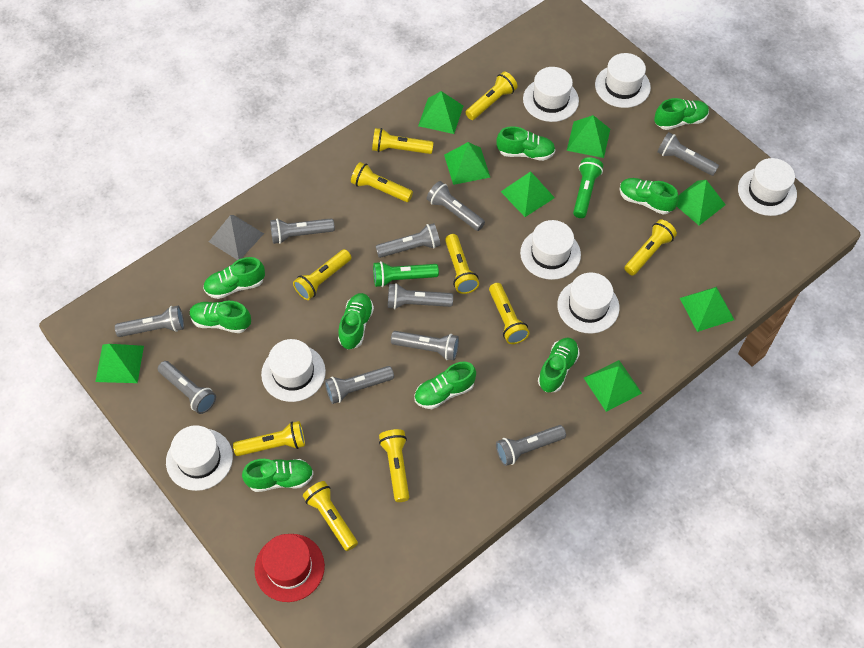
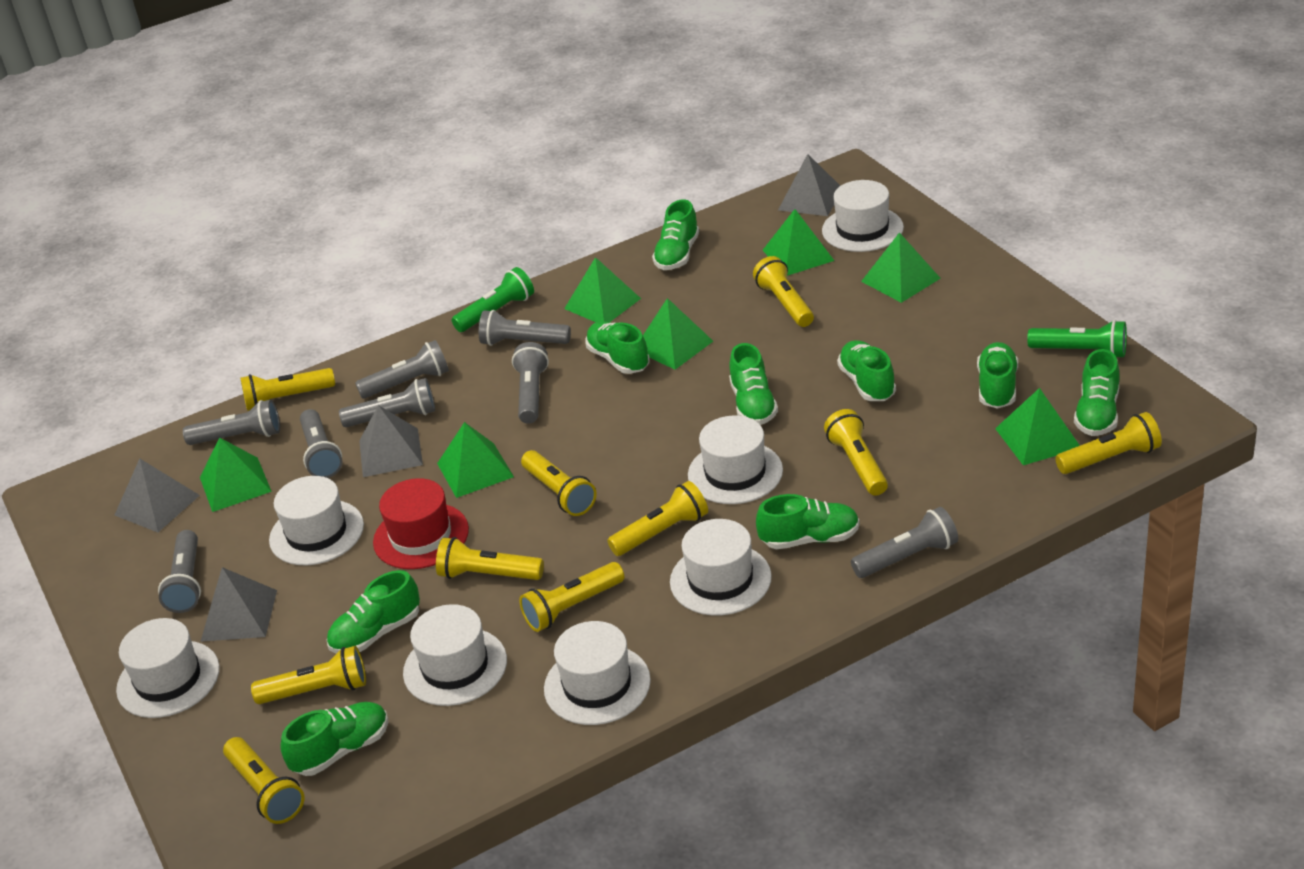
green pyramid: 8 -> 7
grey flashlight: 10 -> 8
grey pyramid: 1 -> 4

